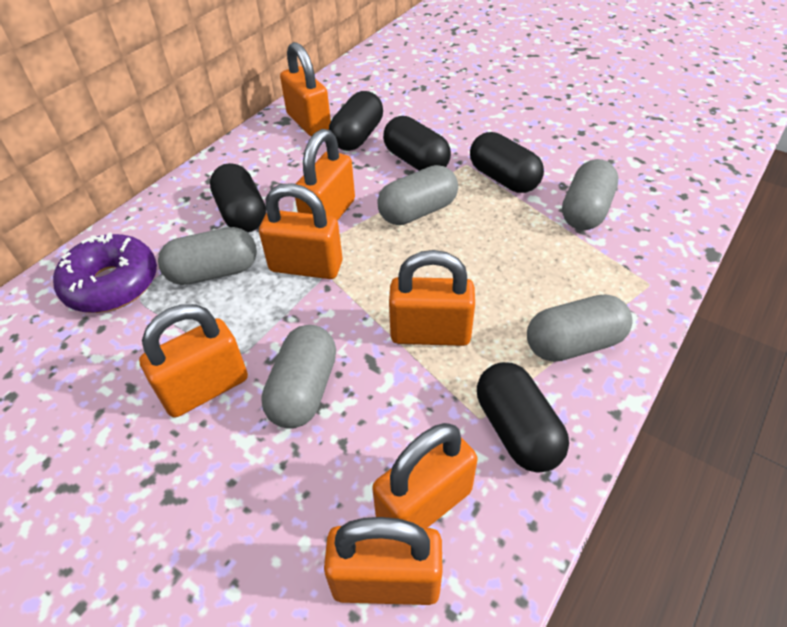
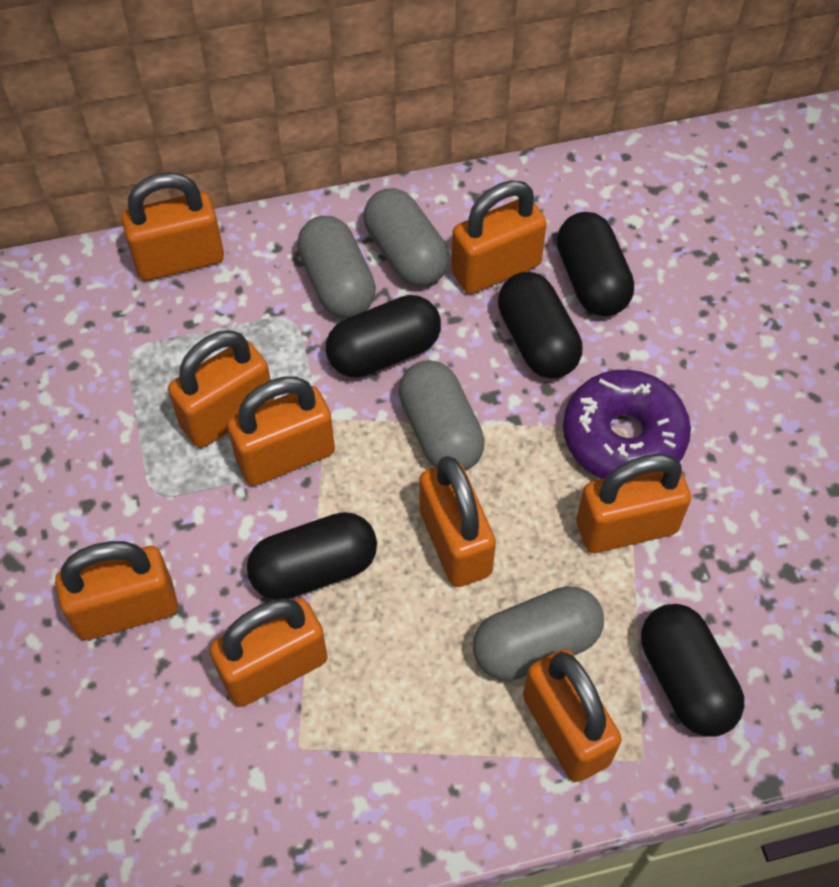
grey capsule: 5 -> 4
orange padlock: 7 -> 9

